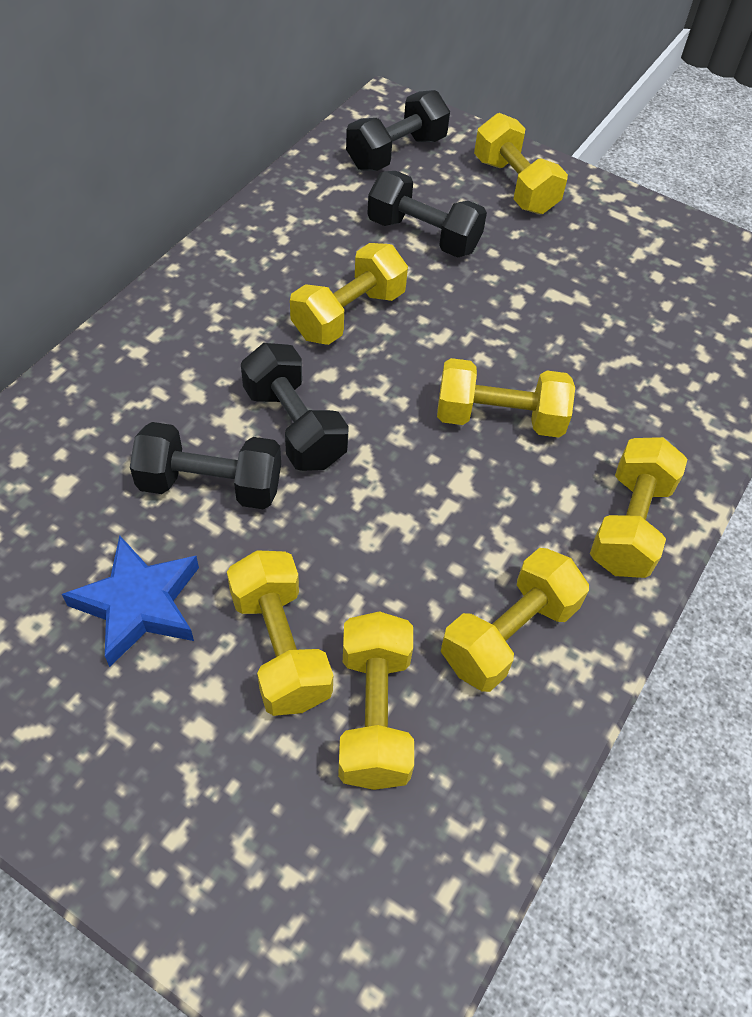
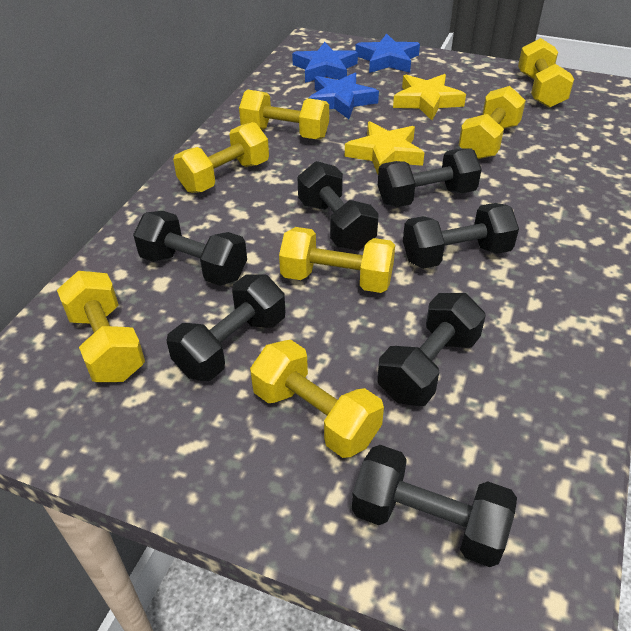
black dumbbell: 4 -> 7
blue star: 1 -> 3
yellow star: 0 -> 2

